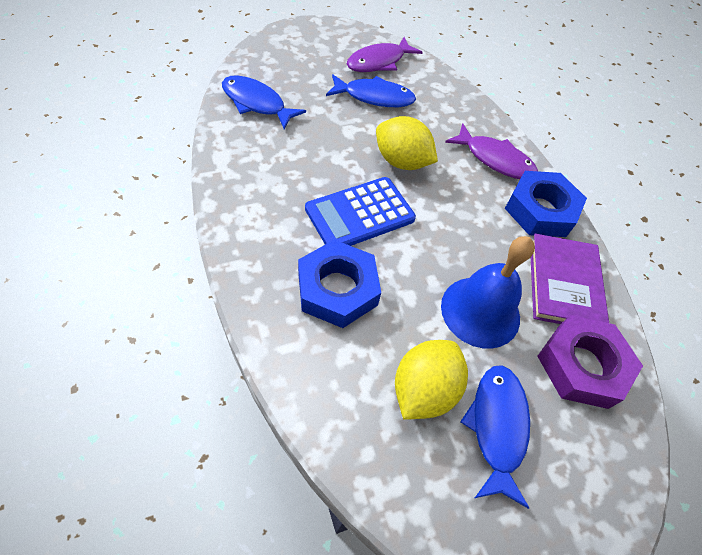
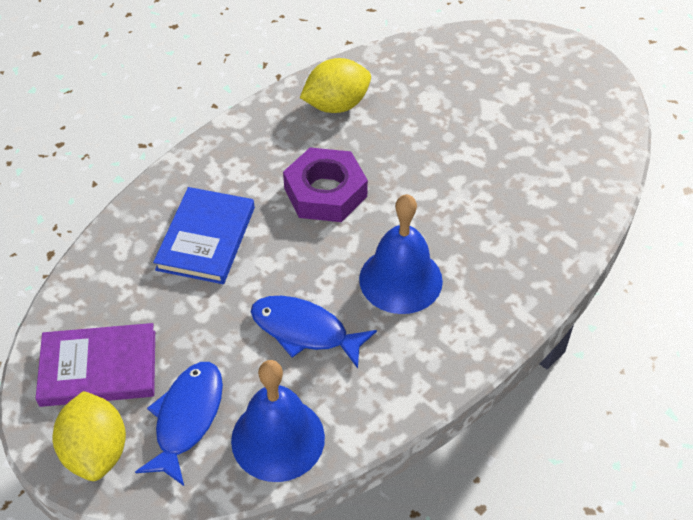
blue bell: 1 -> 2
blue book: 0 -> 1
blue calculator: 1 -> 0
blue fish: 3 -> 2
blue nut: 2 -> 0
purple fish: 2 -> 0

